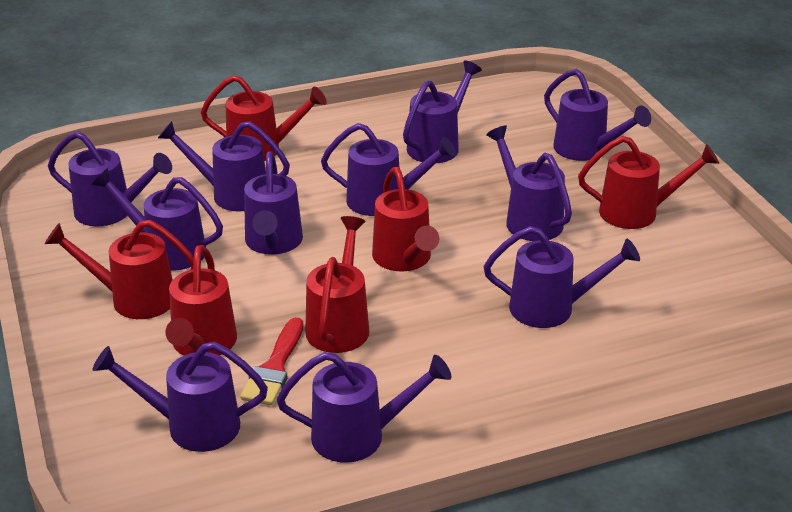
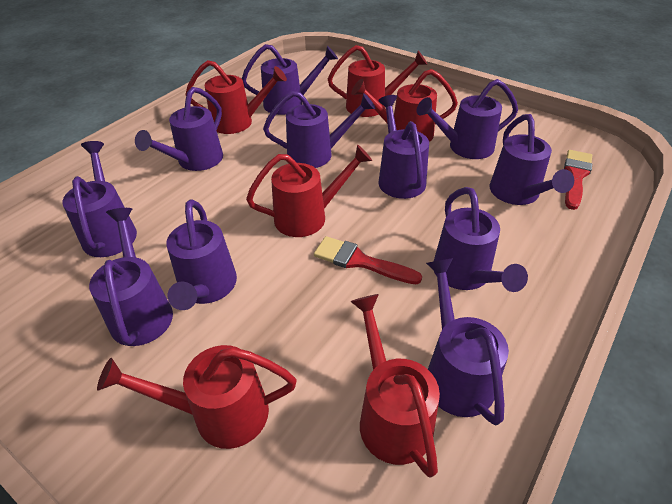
red brush: 1 -> 2

